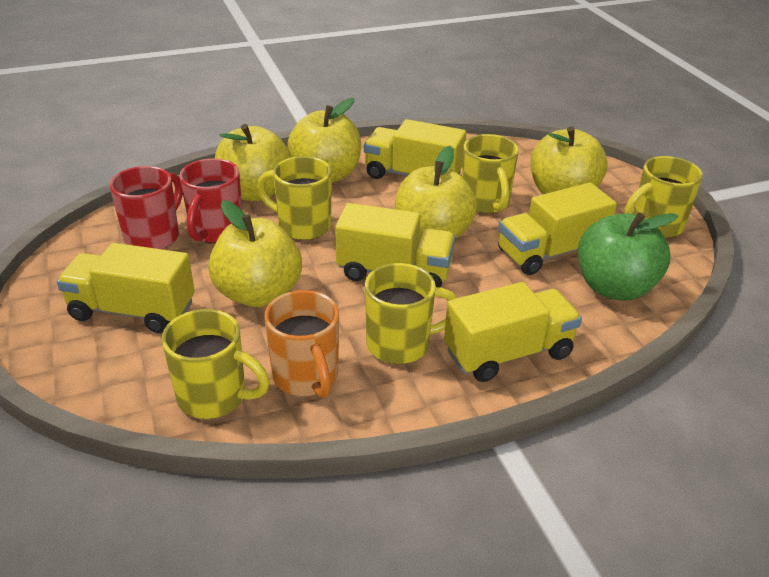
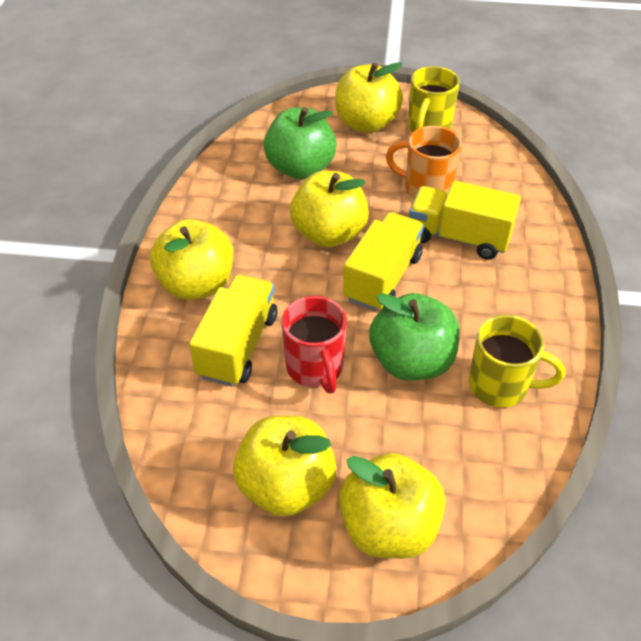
green apple: 1 -> 2
red mug: 2 -> 1
yellow mug: 5 -> 2
yellow truck: 5 -> 3

